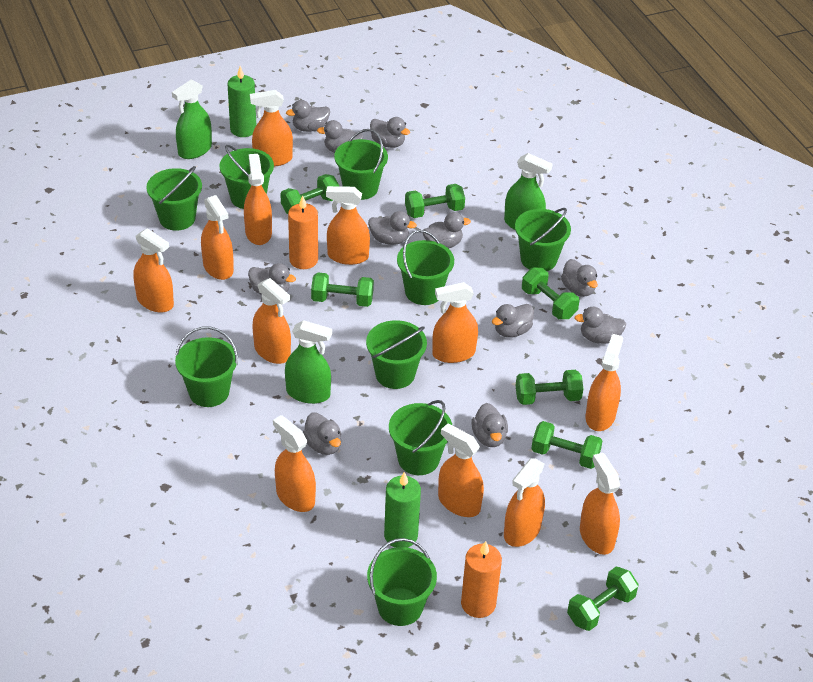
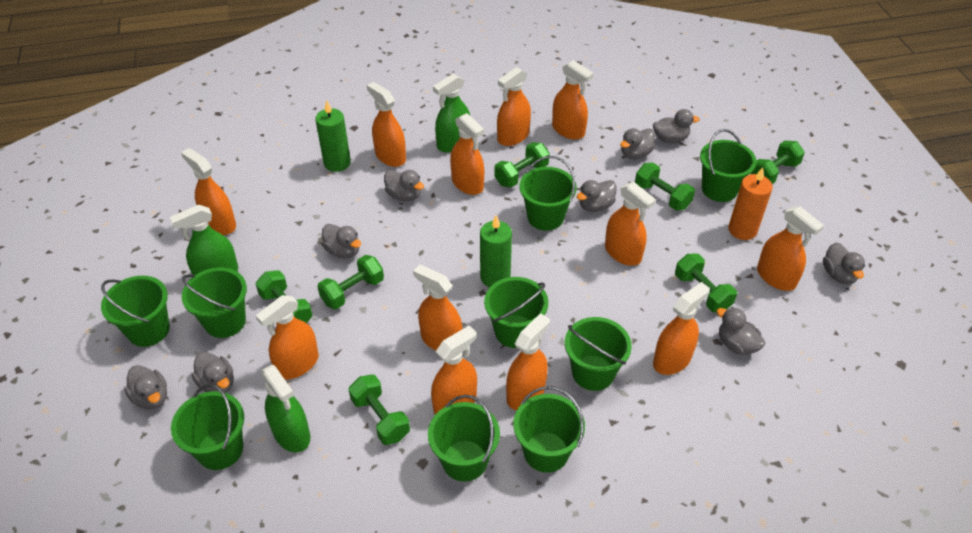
grey duck: 11 -> 9
orange candle: 2 -> 1

